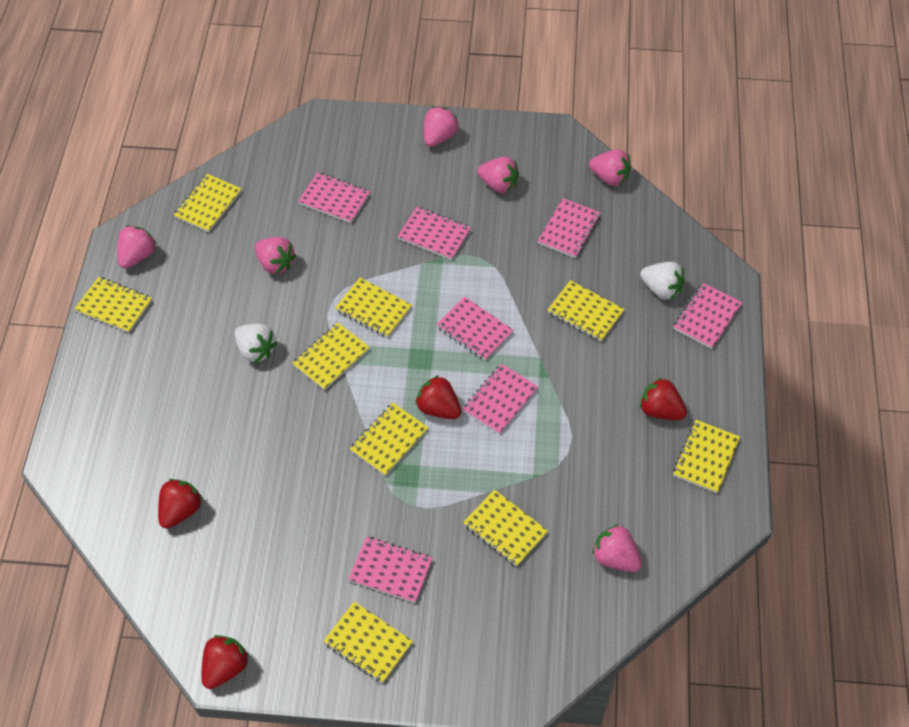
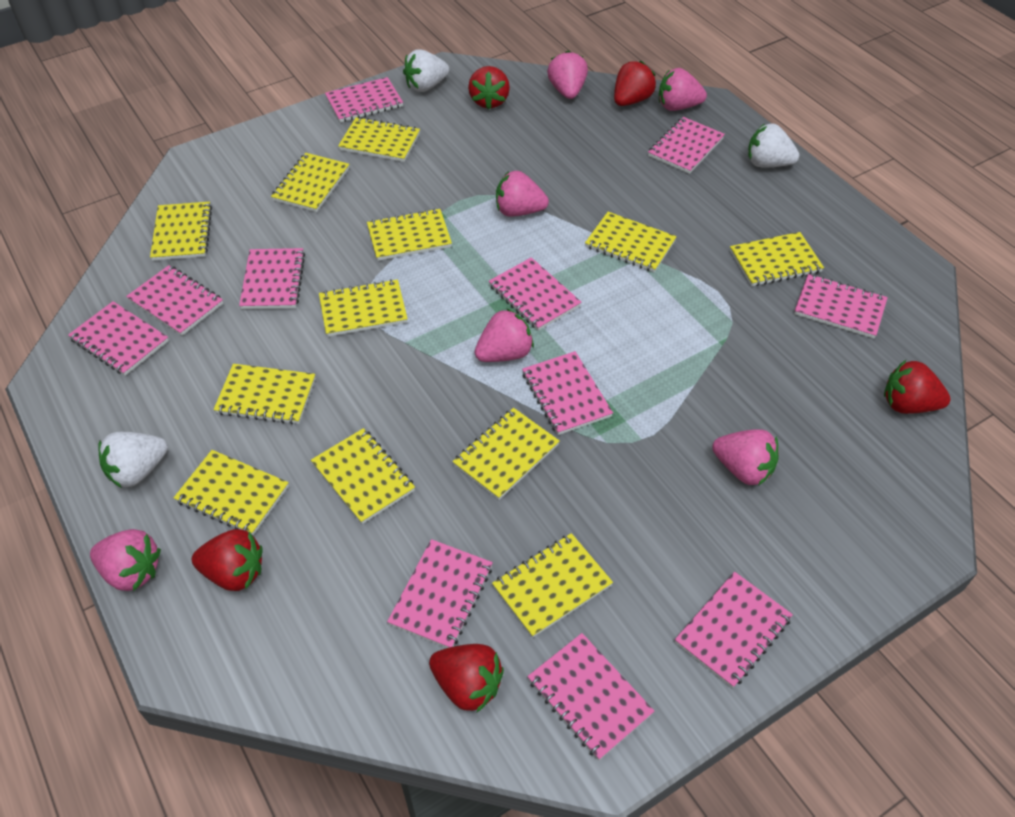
pink notebook: 7 -> 11
red strawberry: 4 -> 5
white strawberry: 2 -> 3
yellow notebook: 9 -> 12

